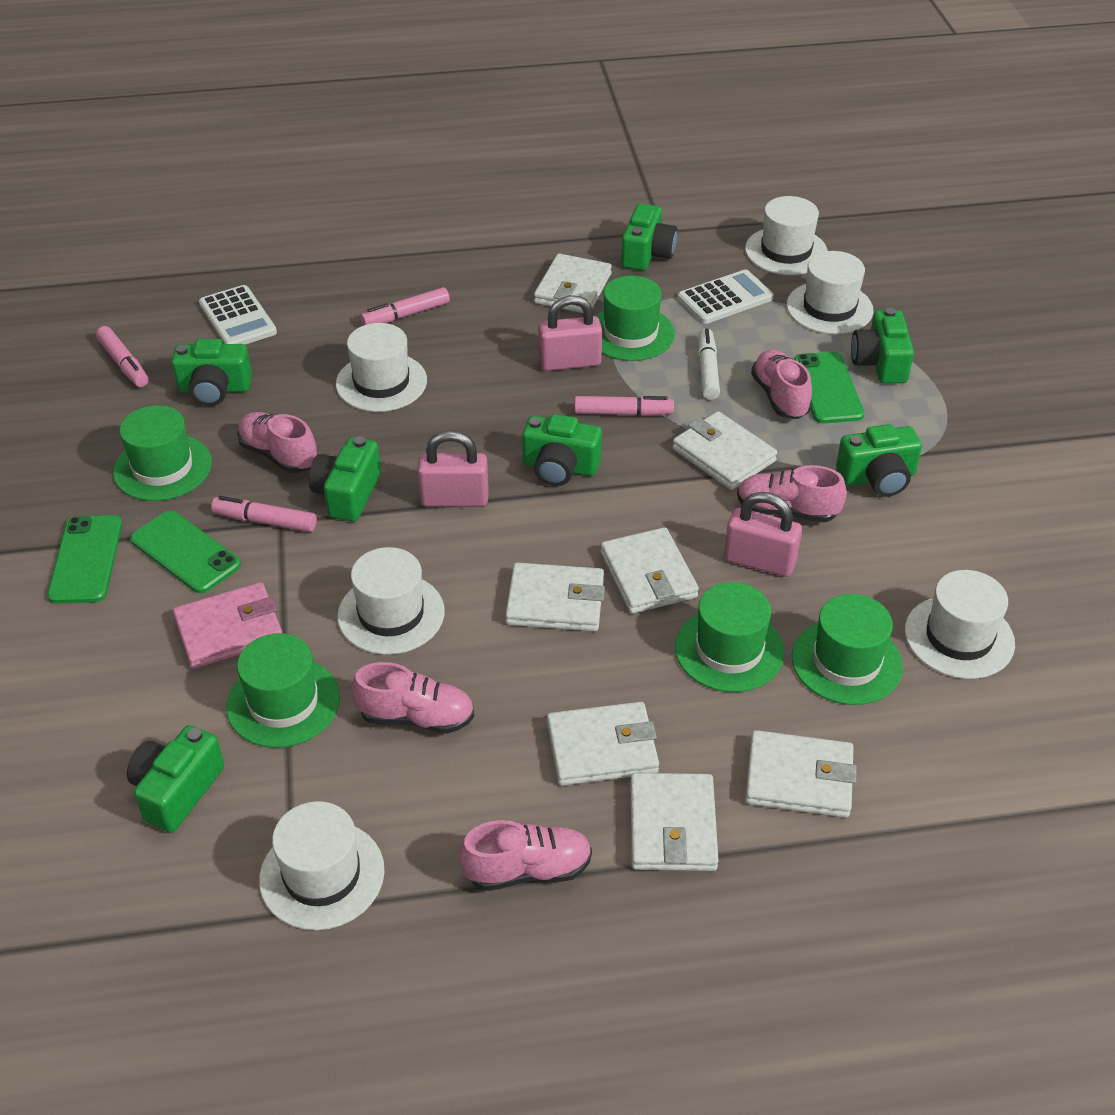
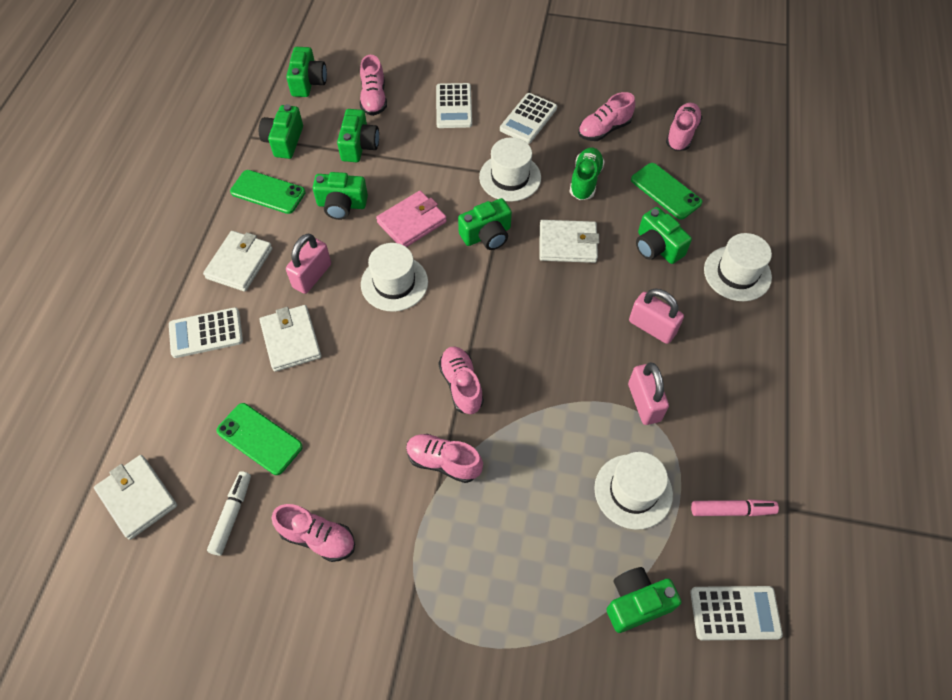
green hat: 5 -> 0
green shoe: 0 -> 1
pink marker: 4 -> 1
pink shoe: 5 -> 6
white calculator: 2 -> 4
white hat: 6 -> 4
white wallet: 7 -> 4

